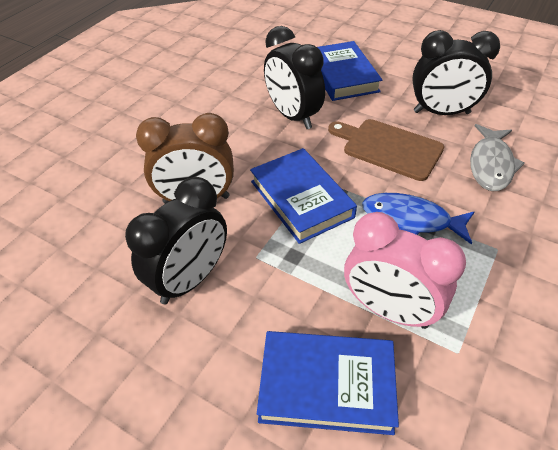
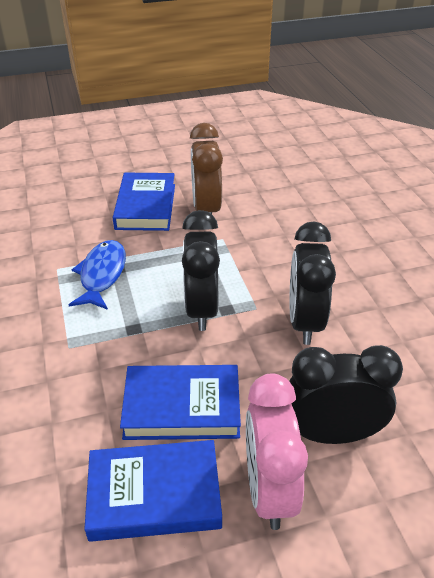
brown cutting board: 1 -> 0
grey fish: 1 -> 0

